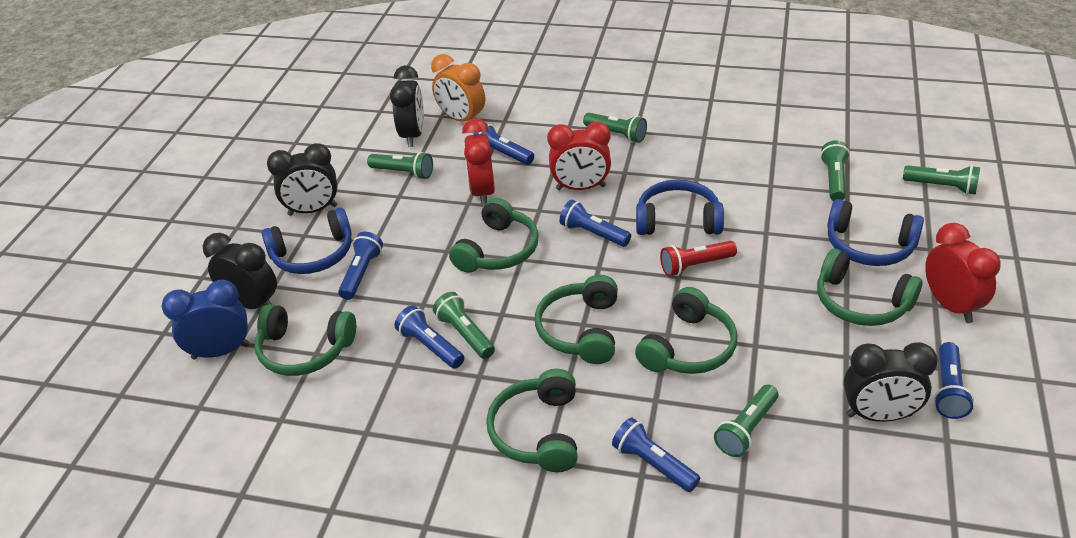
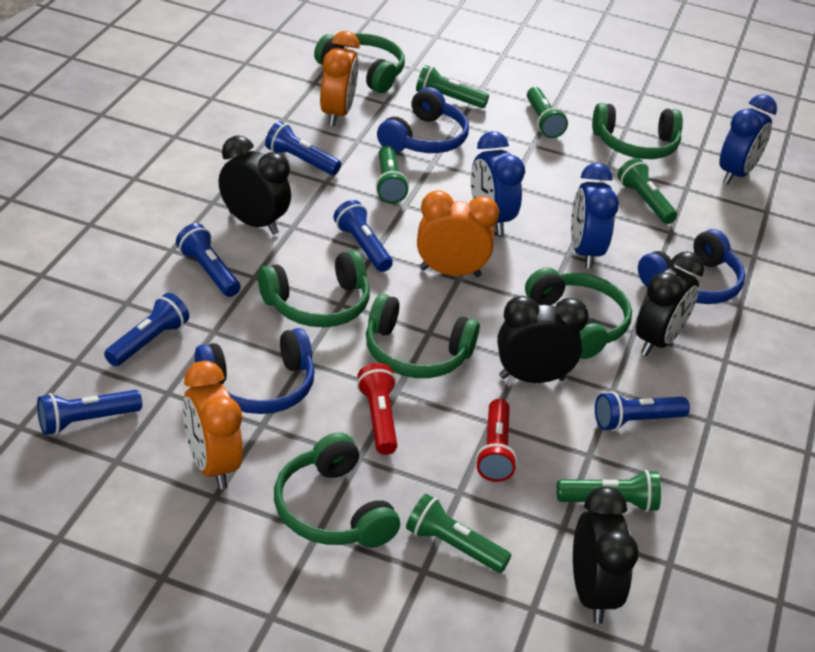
blue clock: 1 -> 3
orange clock: 1 -> 3
red clock: 3 -> 0
red flashlight: 1 -> 2

